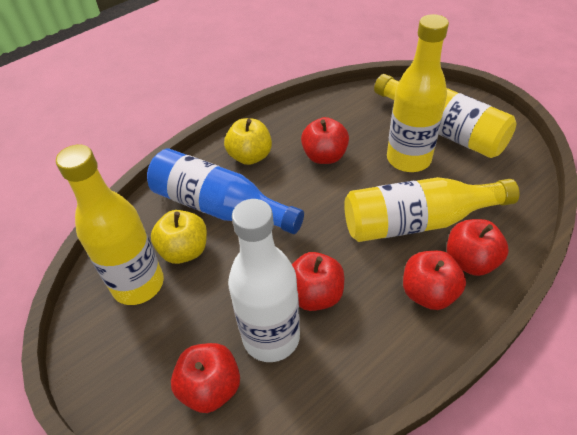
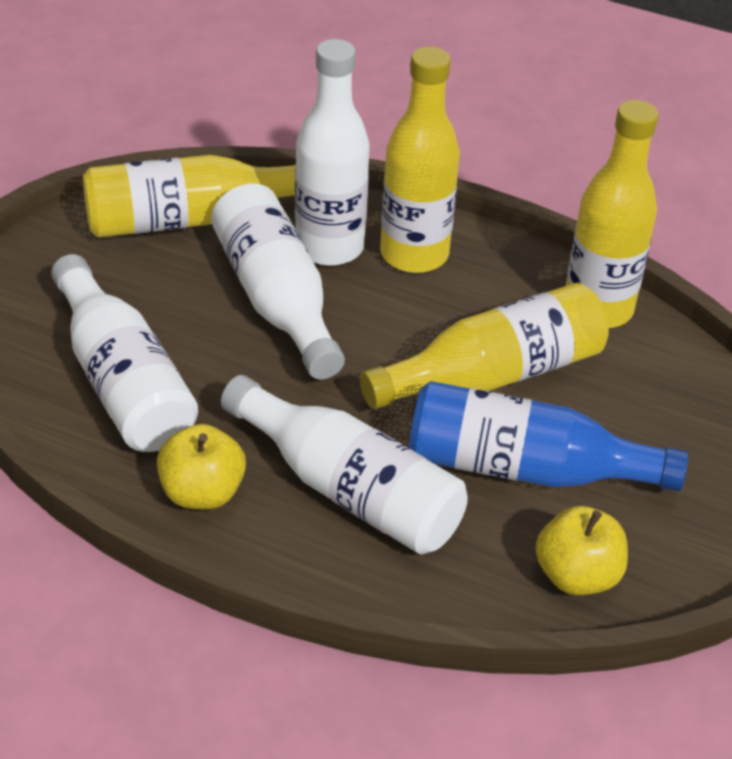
red apple: 5 -> 0
white bottle: 1 -> 4

